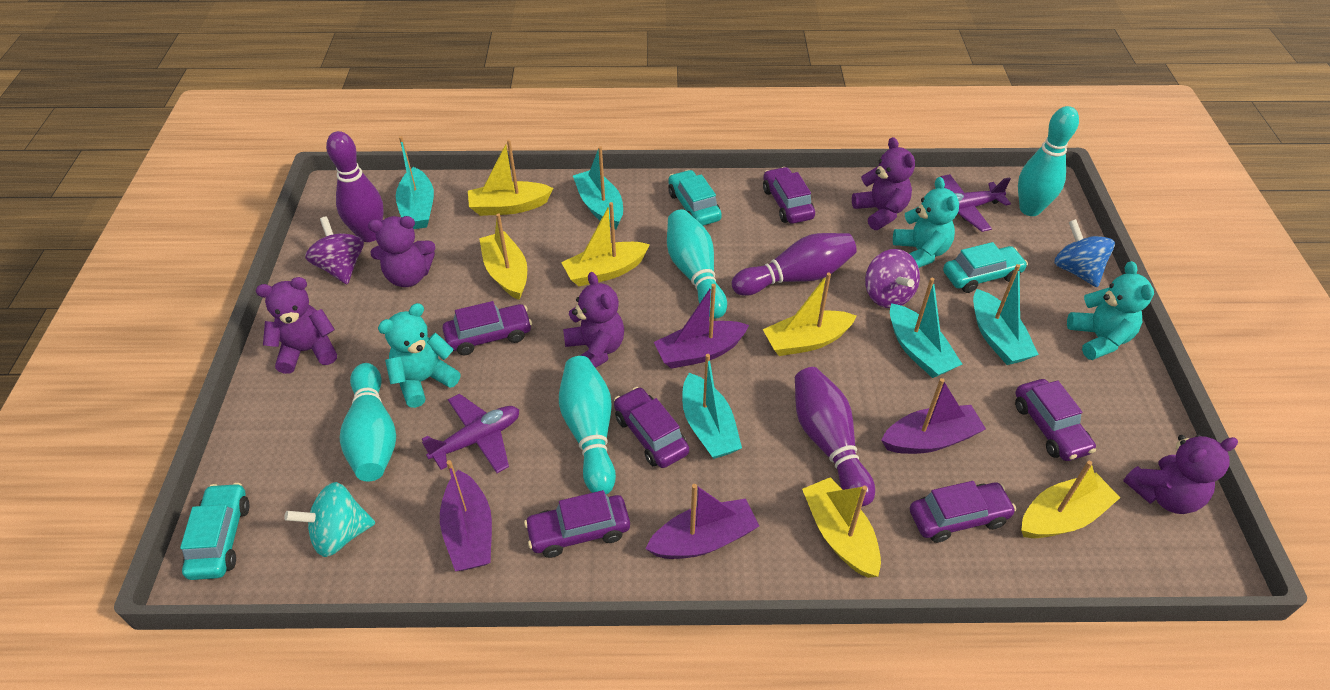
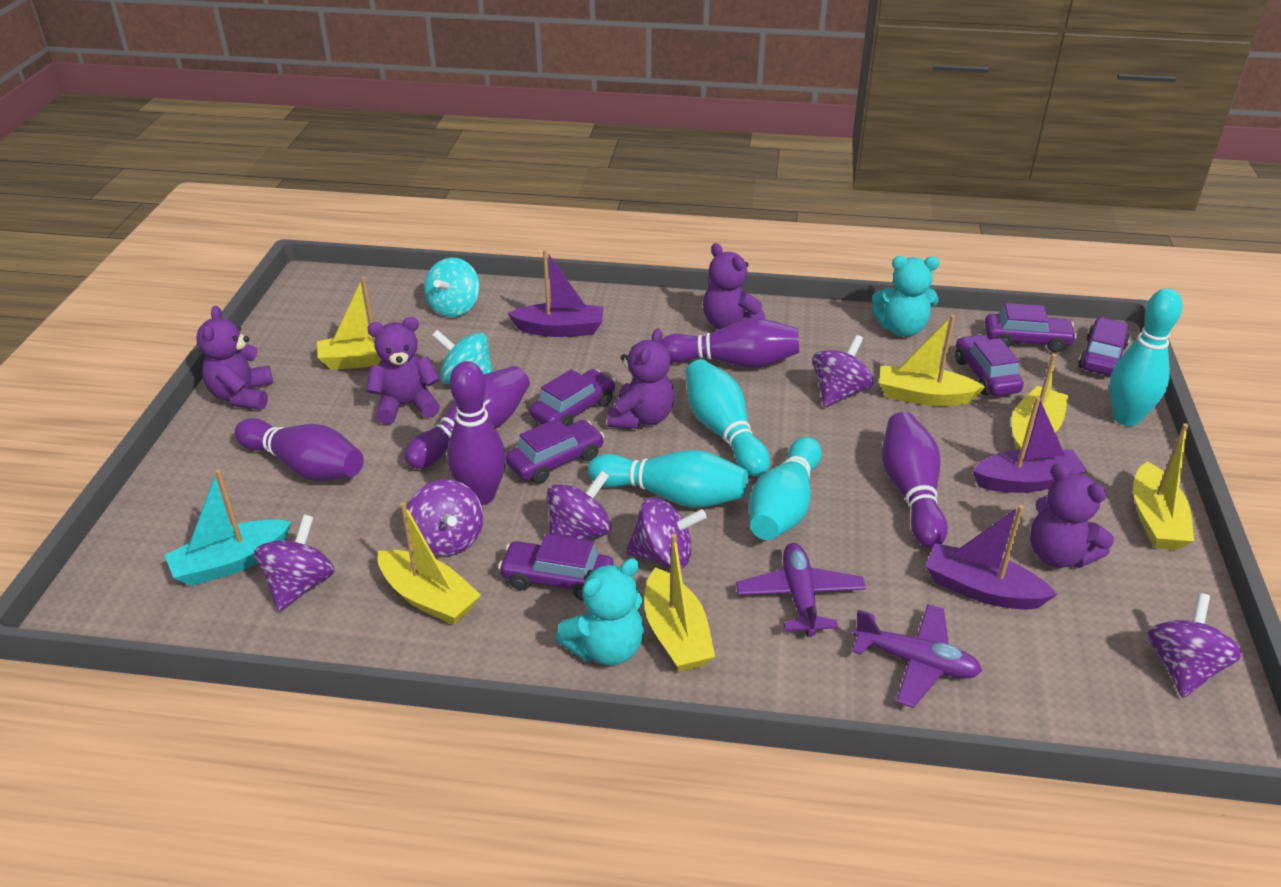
blue spinning top: 1 -> 0
purple boat: 4 -> 3
purple bowling pin: 3 -> 5
purple spinning top: 2 -> 6
turquoise boat: 5 -> 1
turquoise car: 3 -> 0
turquoise spinning top: 1 -> 2
turquoise teddy bear: 3 -> 2

